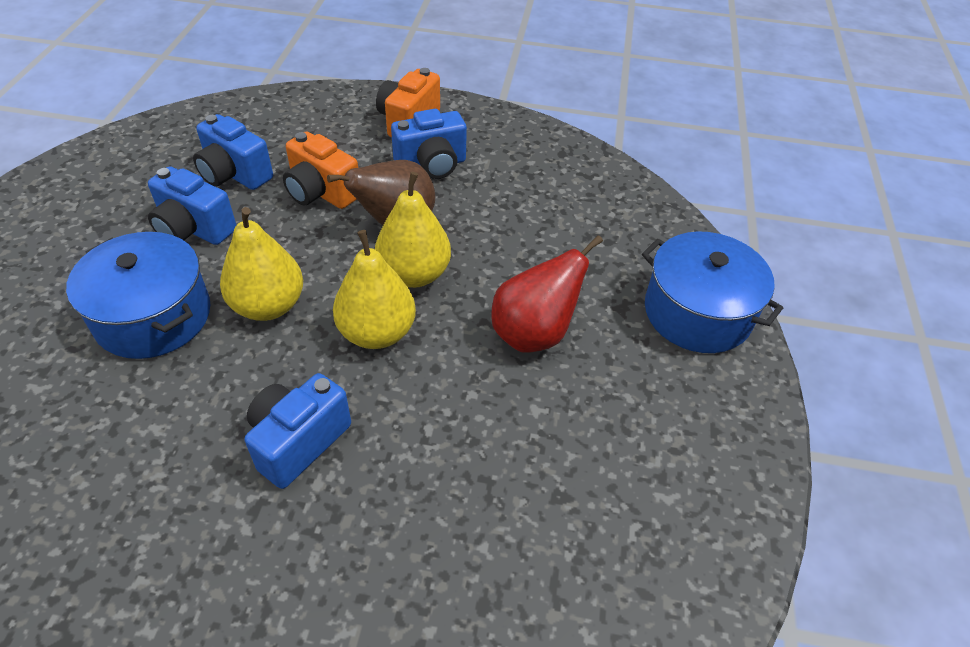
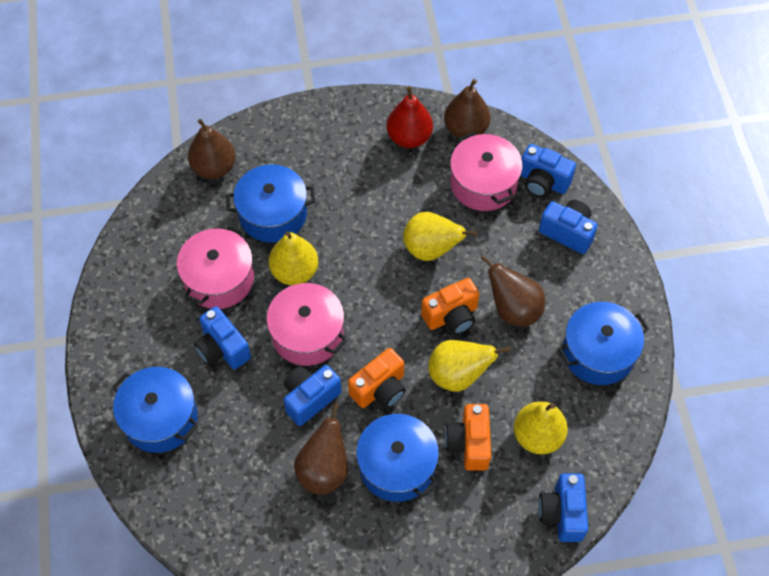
blue camera: 4 -> 5
blue pot: 2 -> 4
brown pear: 1 -> 4
orange camera: 2 -> 3
pink pot: 0 -> 3
yellow pear: 3 -> 4

